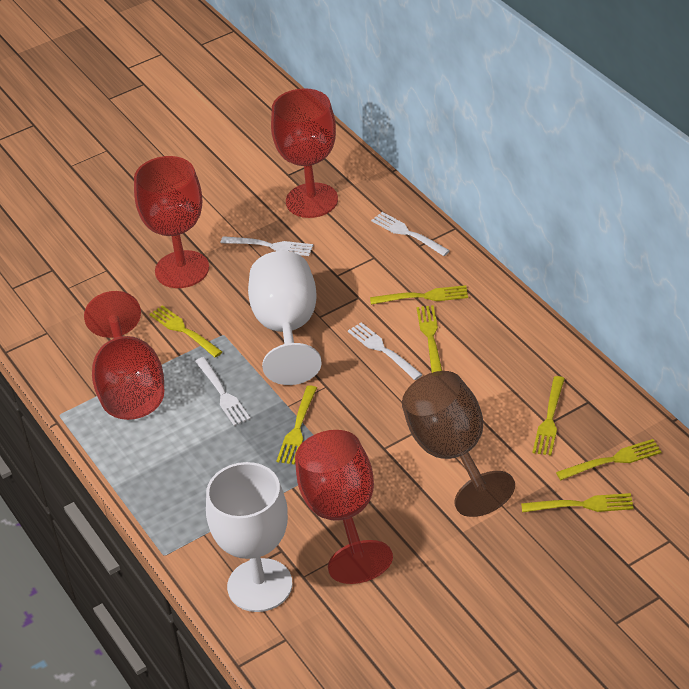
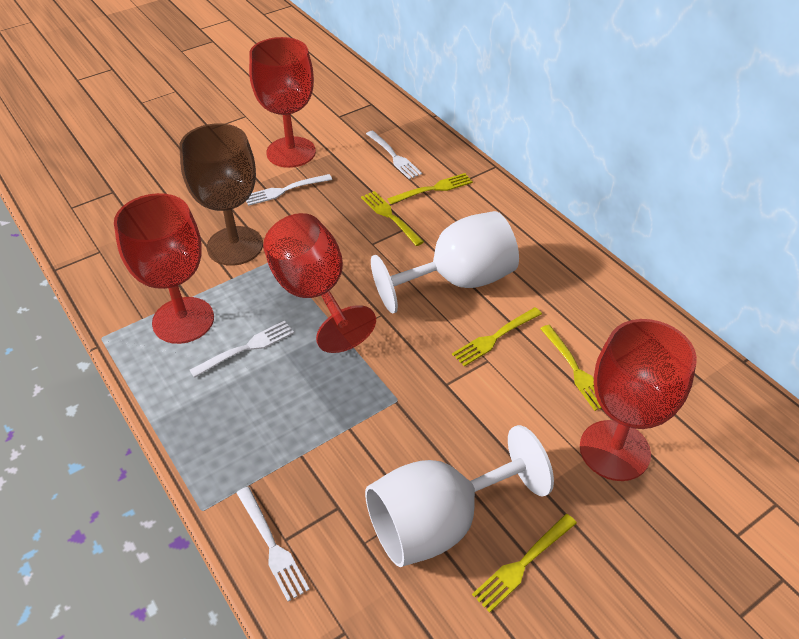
yellow fork: 7 -> 5

